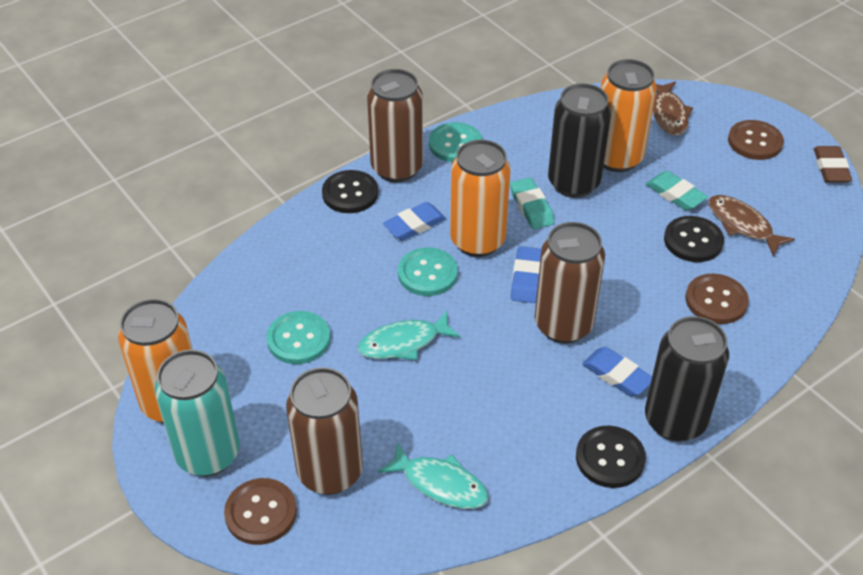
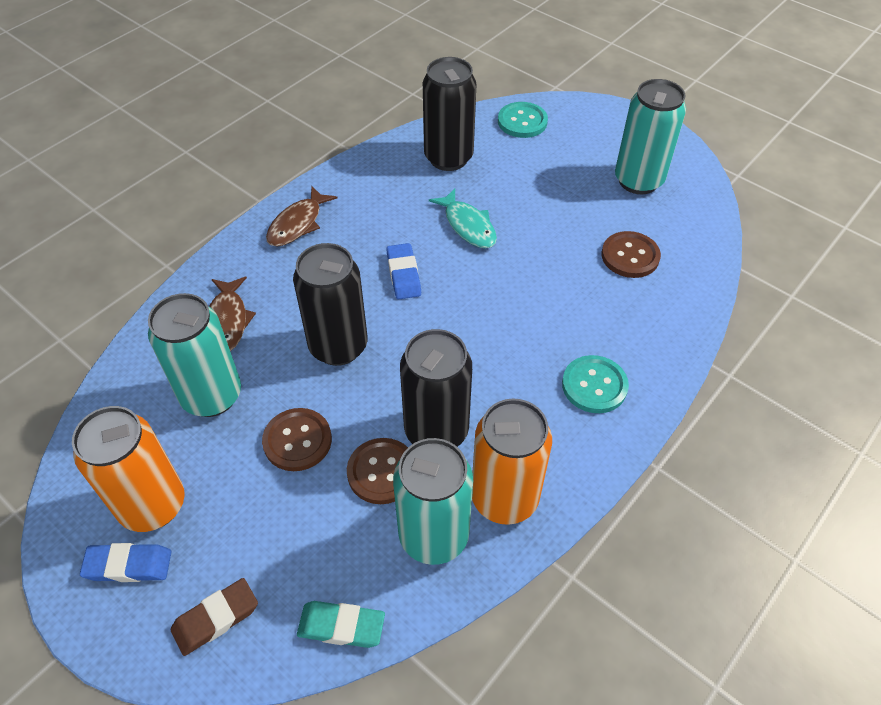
black button: 3 -> 0
black can: 2 -> 3
blue eraser: 3 -> 2
brown can: 3 -> 0
orange can: 3 -> 2
turquoise button: 3 -> 2
turquoise can: 1 -> 3
turquoise eraser: 2 -> 1
turquoise fish: 2 -> 1

